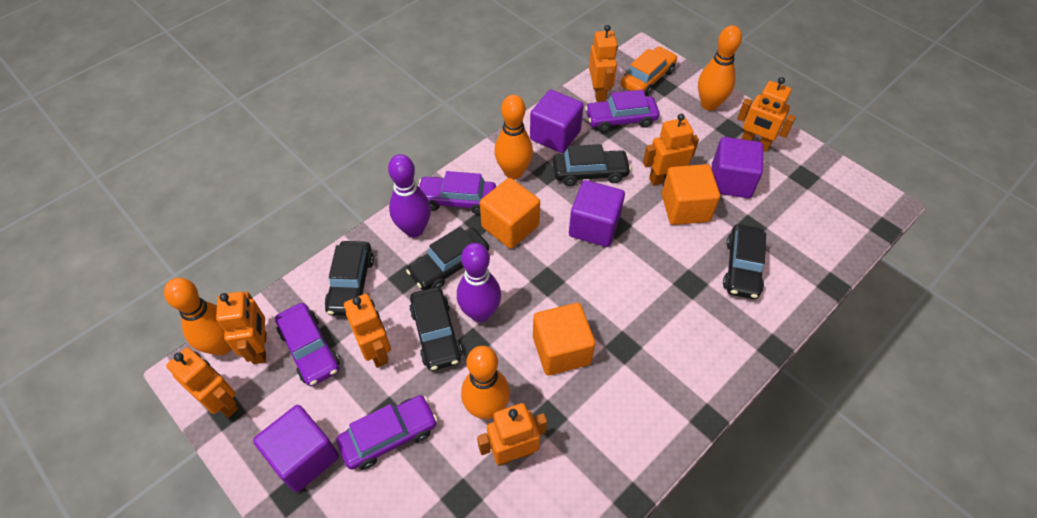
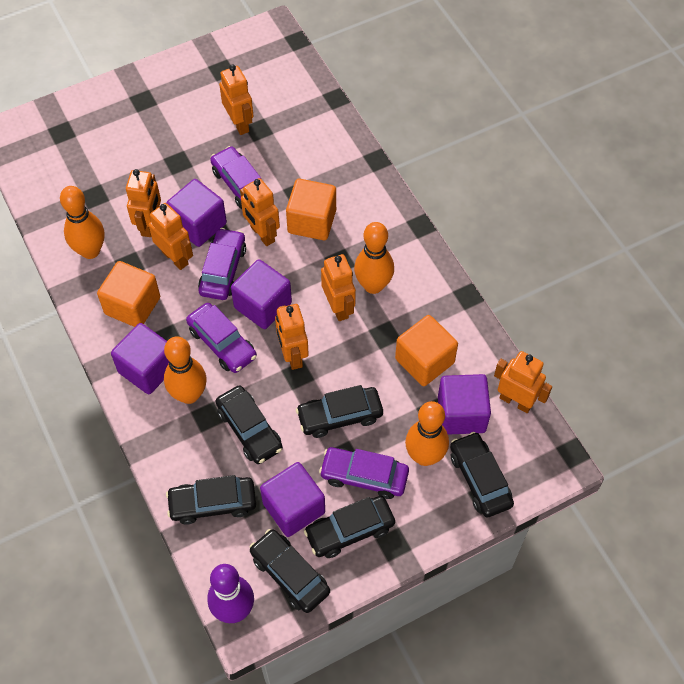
black car: 5 -> 6
orange car: 1 -> 0
purple bowling pin: 2 -> 1
purple cube: 4 -> 5

